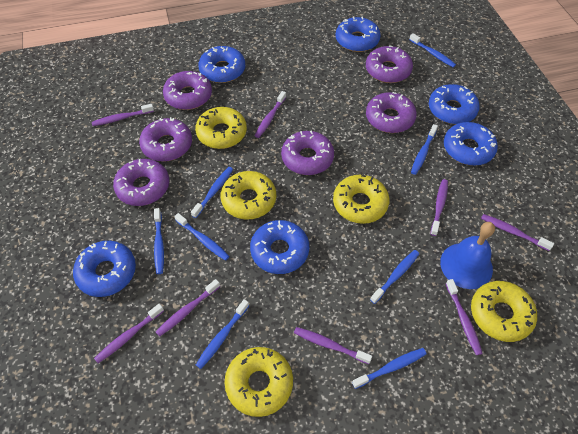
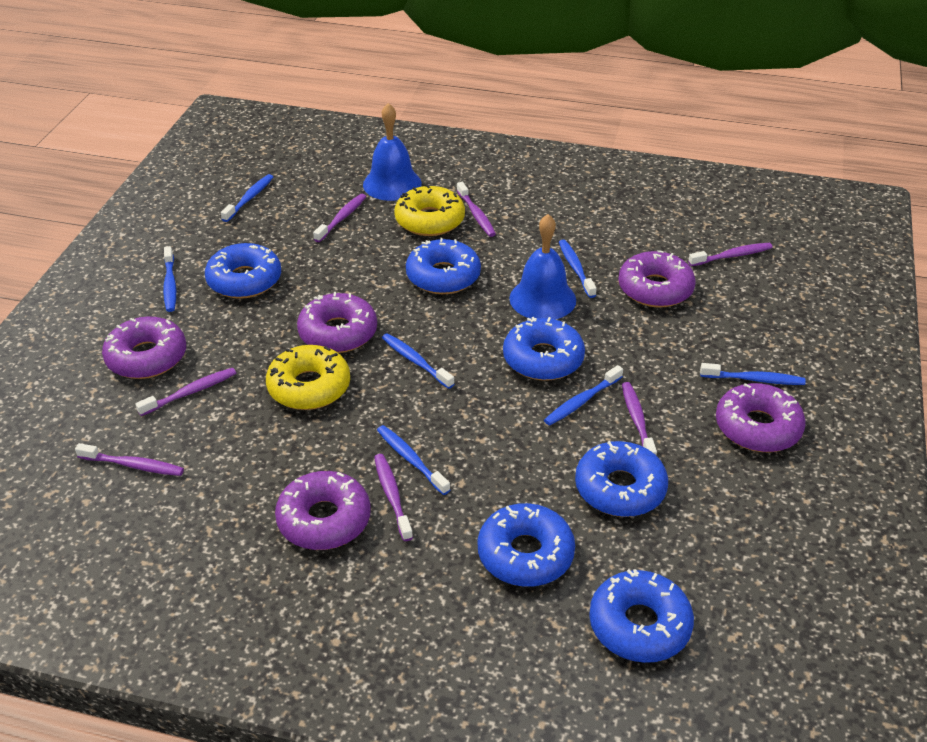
blue bell: 1 -> 2
blue toothbrush: 8 -> 7
purple donut: 6 -> 5
purple toothbrush: 8 -> 7
yellow donut: 5 -> 2

